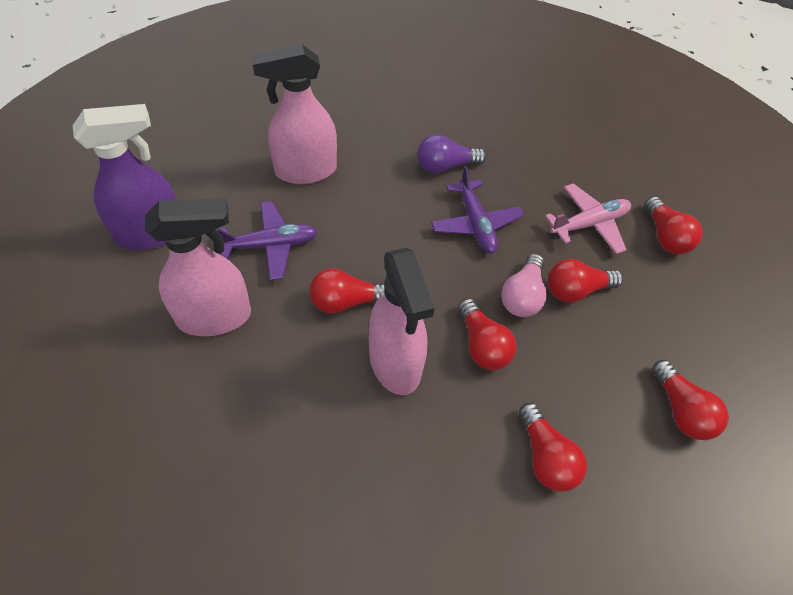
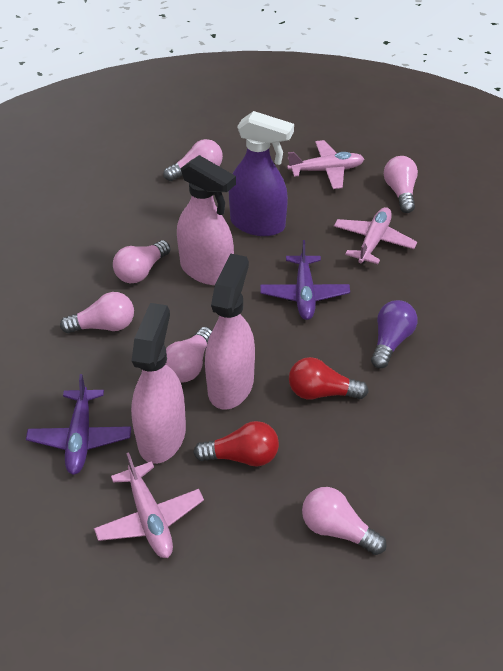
pink light bulb: 1 -> 6
pink plane: 1 -> 3
red light bulb: 6 -> 2

